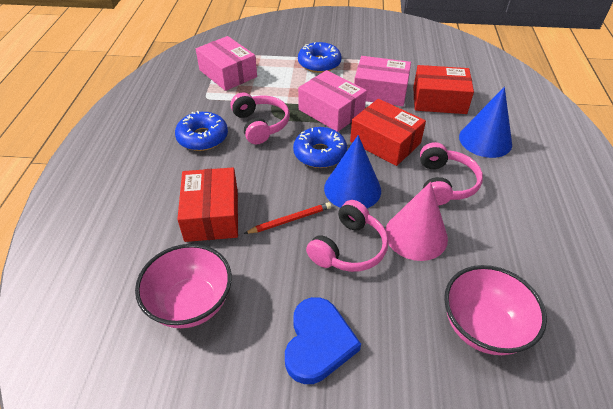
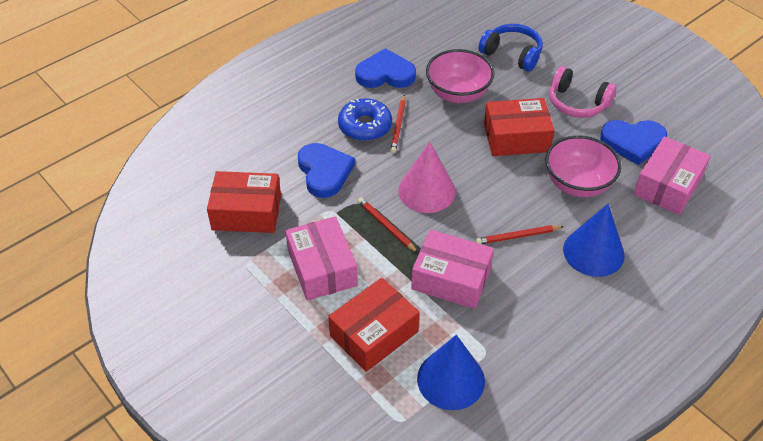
blue donut: 3 -> 1
blue headphones: 0 -> 1
blue heart: 1 -> 3
pink headphones: 3 -> 1
red pencil: 1 -> 3

